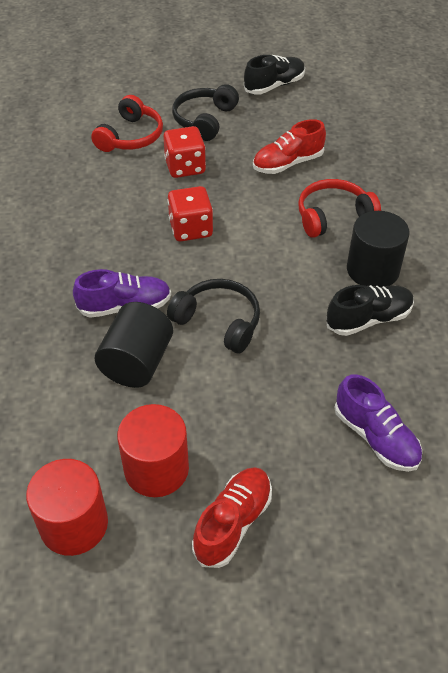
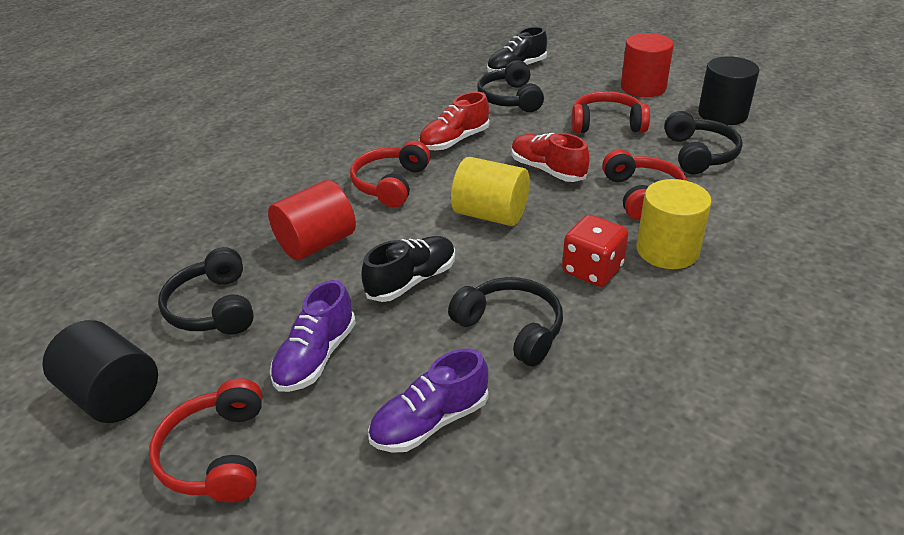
black headphones: 2 -> 4
red dice: 2 -> 1
red headphones: 2 -> 4
yellow cylinder: 0 -> 2

